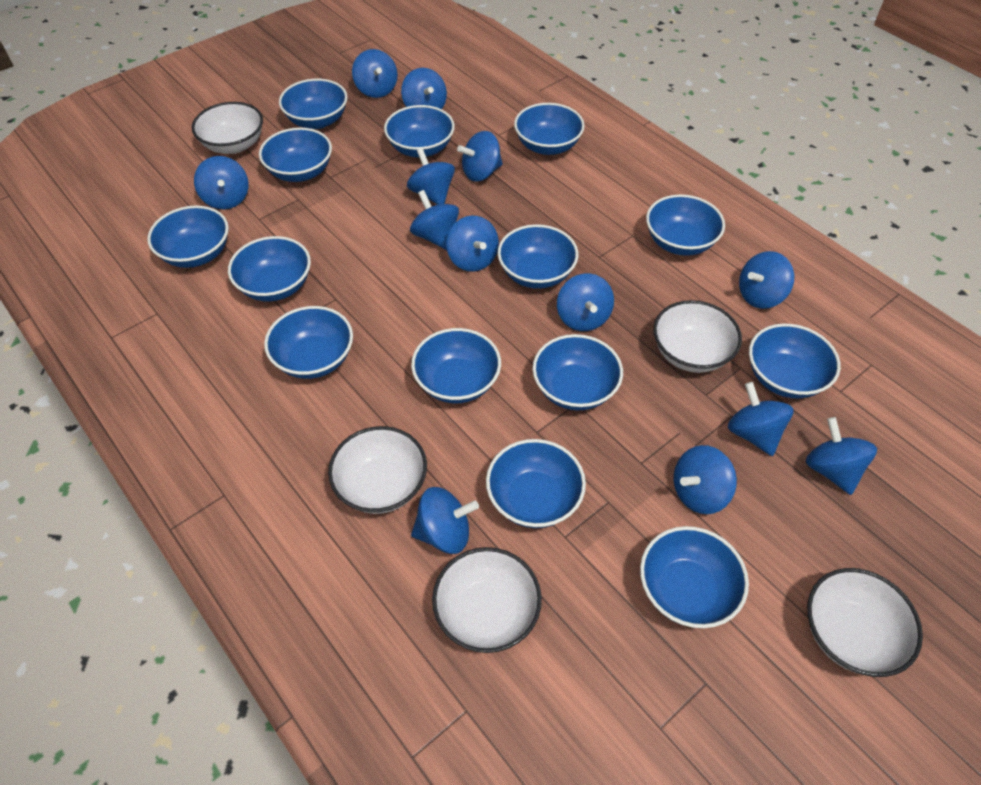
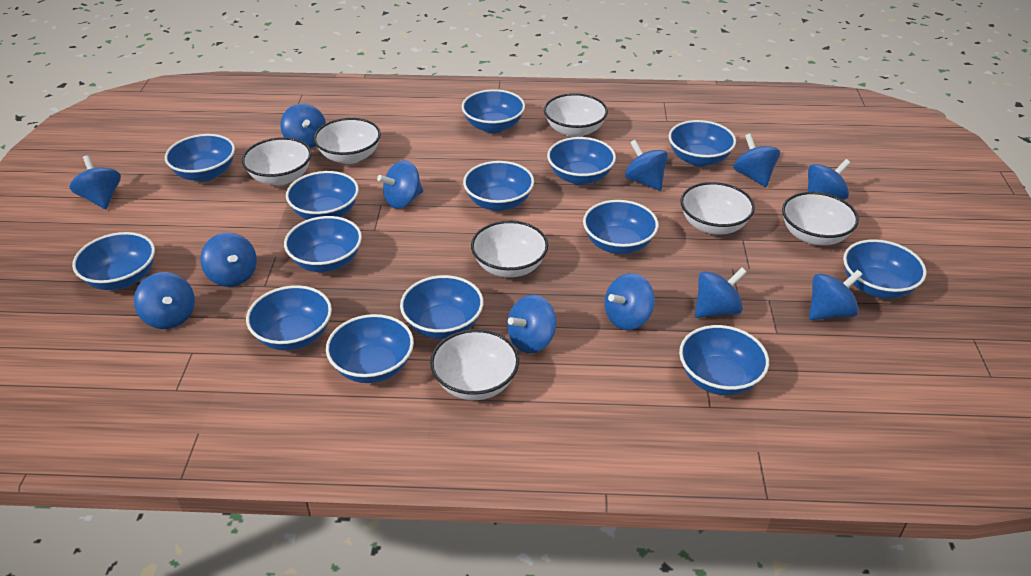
blue spinning top: 13 -> 12
white bowl: 5 -> 7

